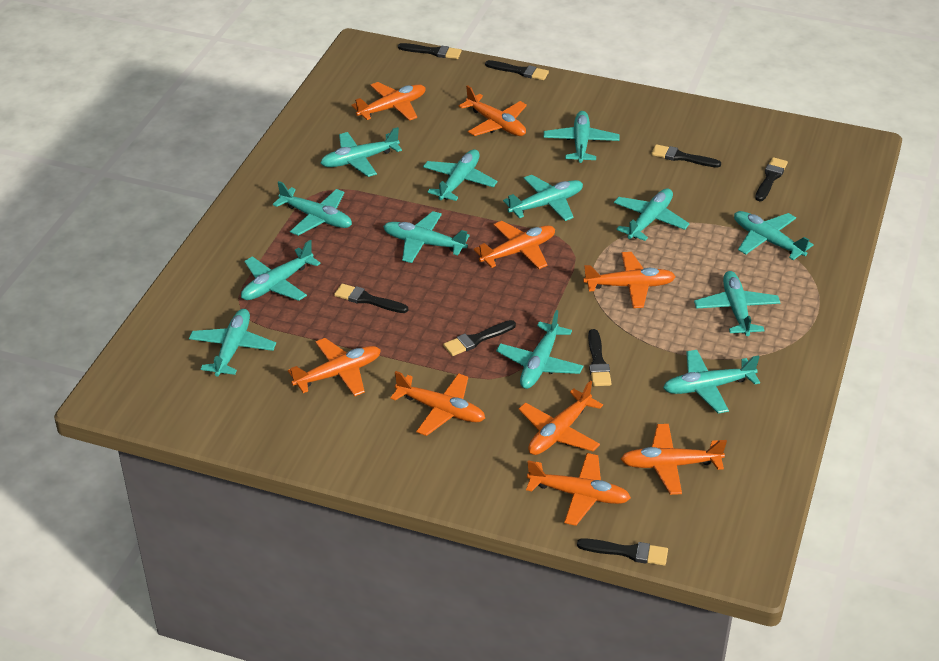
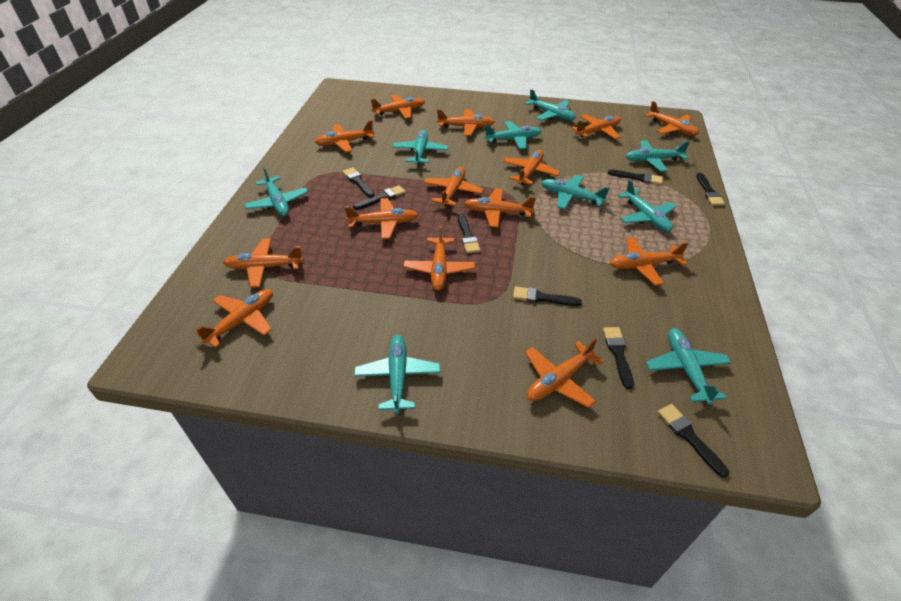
orange plane: 9 -> 14
turquoise plane: 13 -> 9

